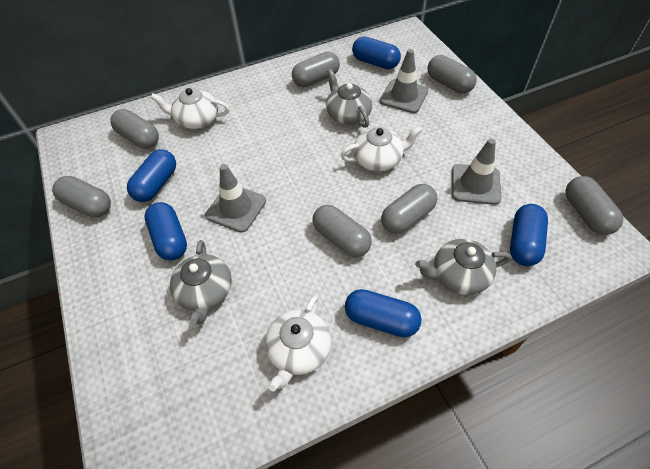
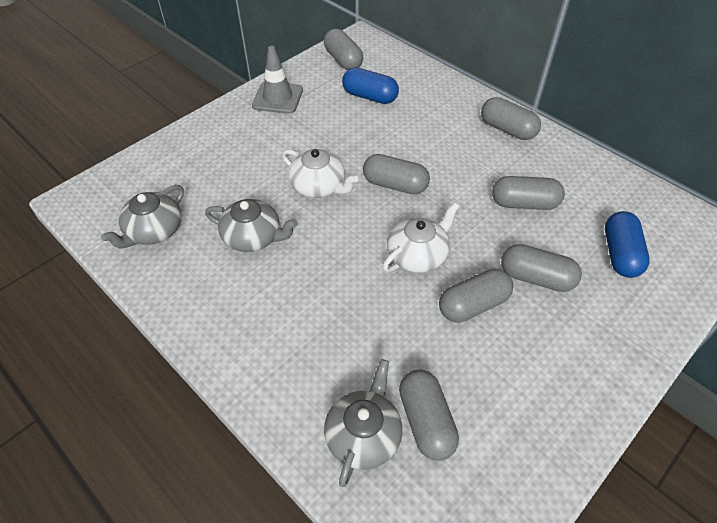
blue capsule: 5 -> 2
grey traffic cone: 3 -> 1
white teapot: 3 -> 2

